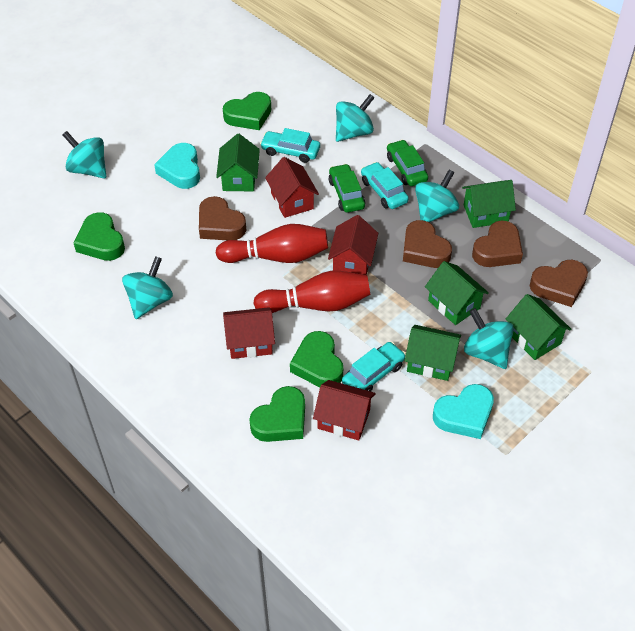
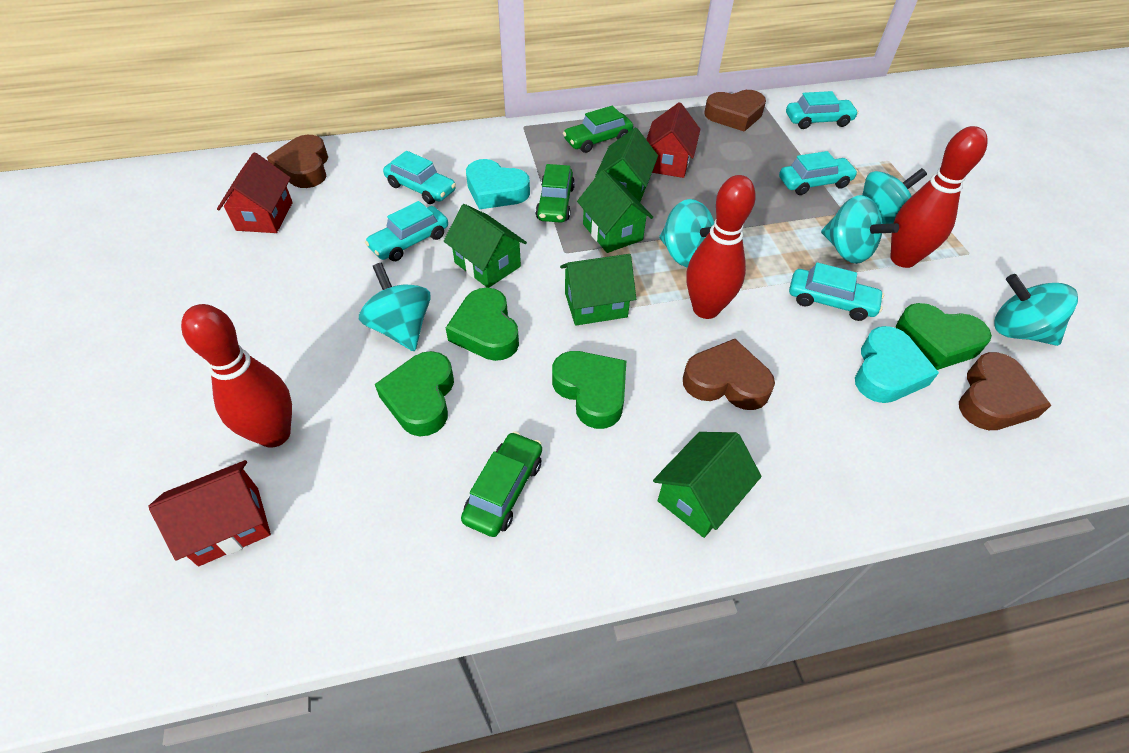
green car: 2 -> 3
red bowling pin: 2 -> 3
red house: 4 -> 3
turquoise car: 3 -> 5

